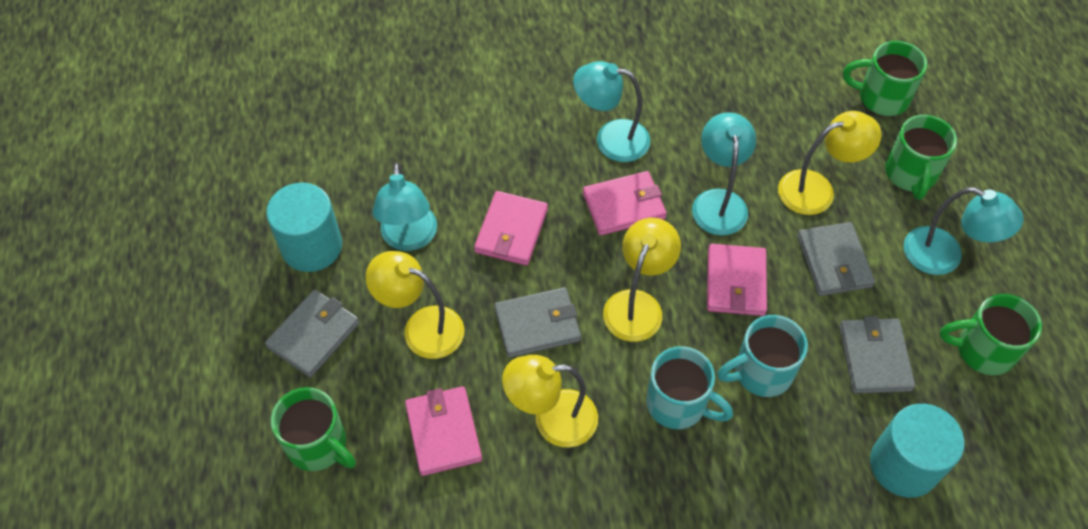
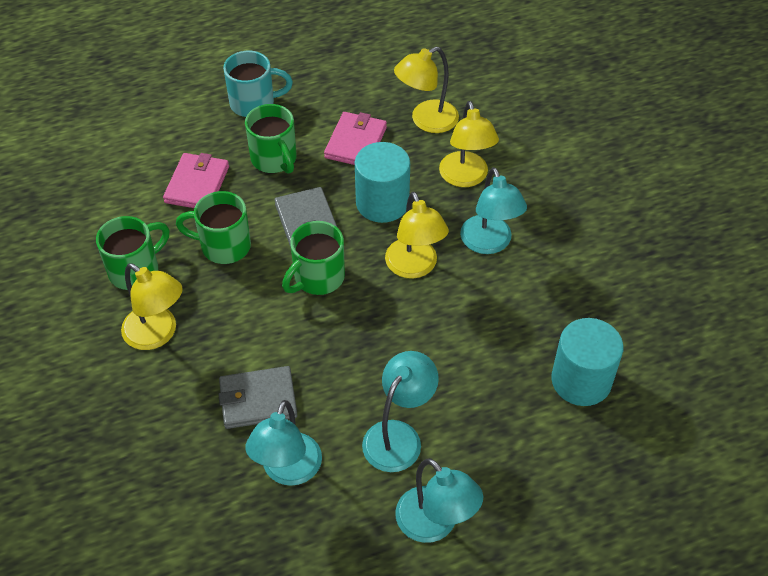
grey wallet: 4 -> 2
pink wallet: 4 -> 2
turquoise mug: 2 -> 1

